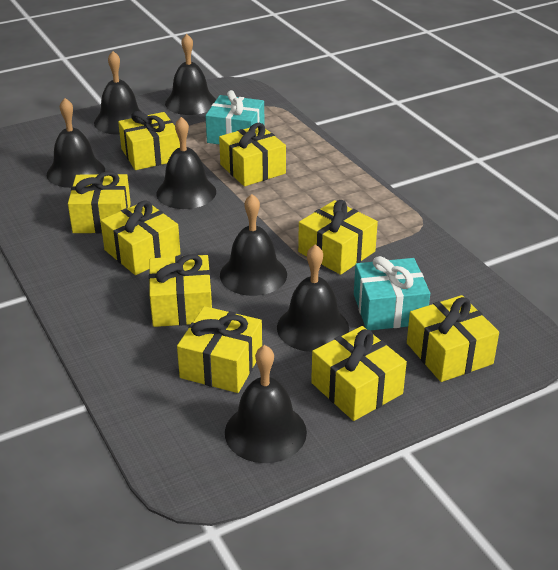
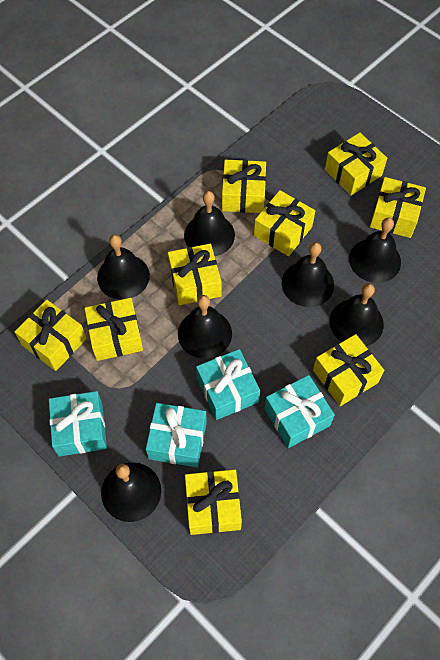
turquoise gift: 2 -> 4

